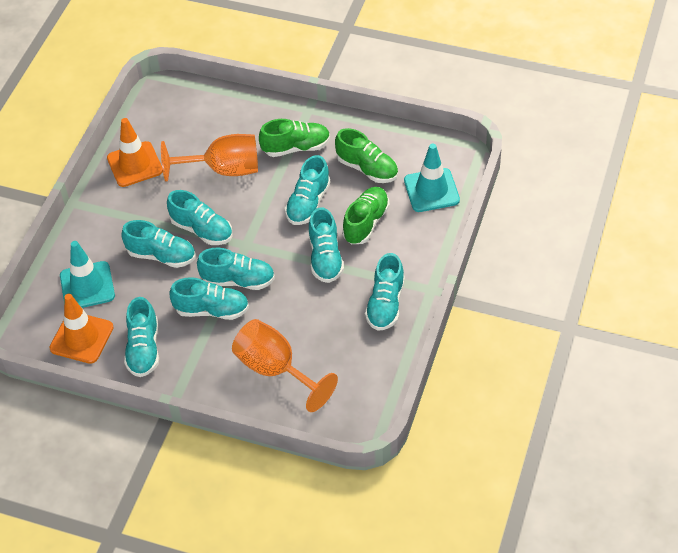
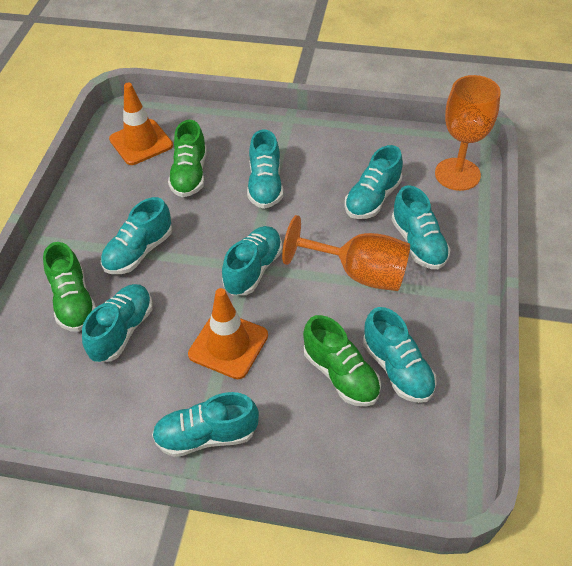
turquoise traffic cone: 2 -> 0

